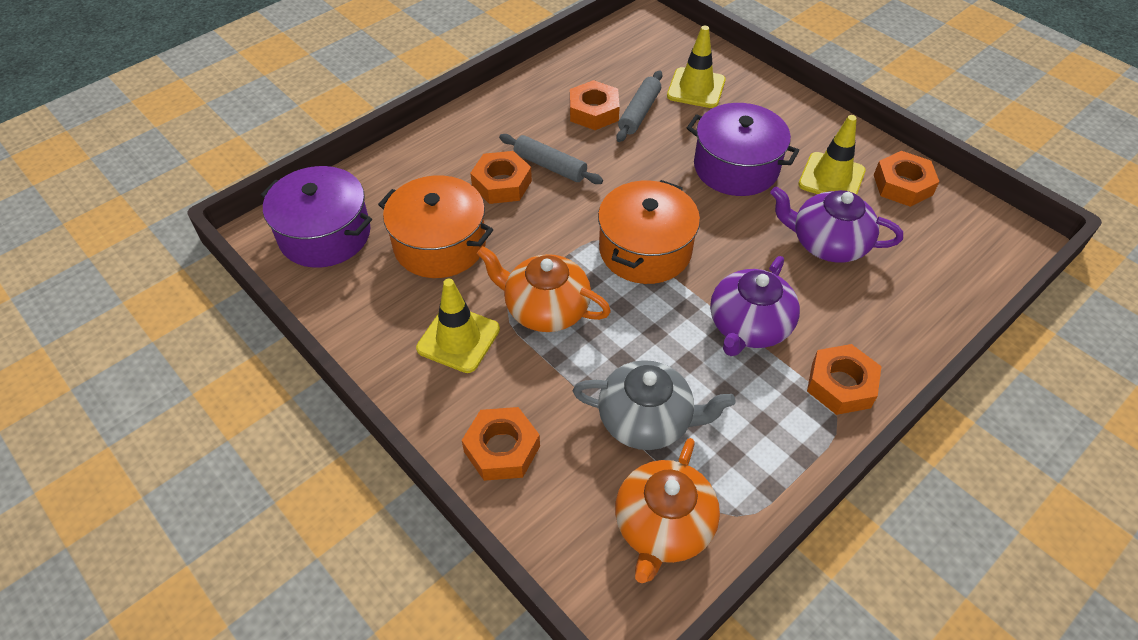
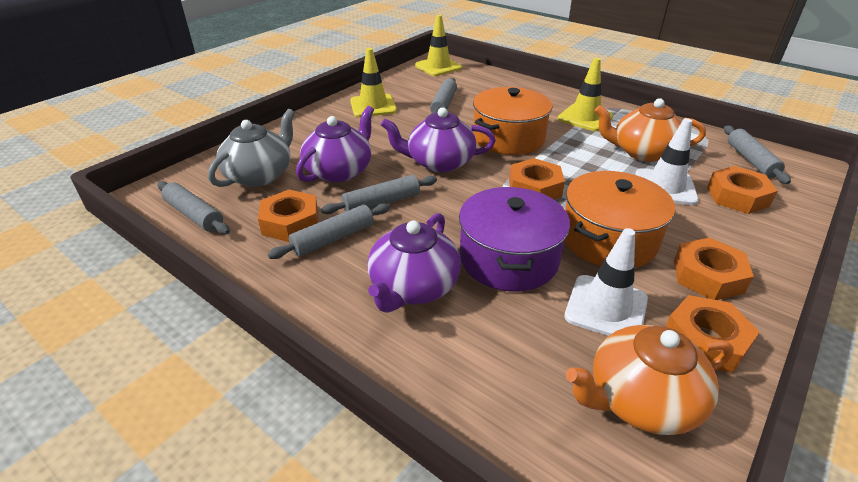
grey rolling pin: 2 -> 5
purple pot: 2 -> 1
purple teapot: 2 -> 3
white traffic cone: 0 -> 2

